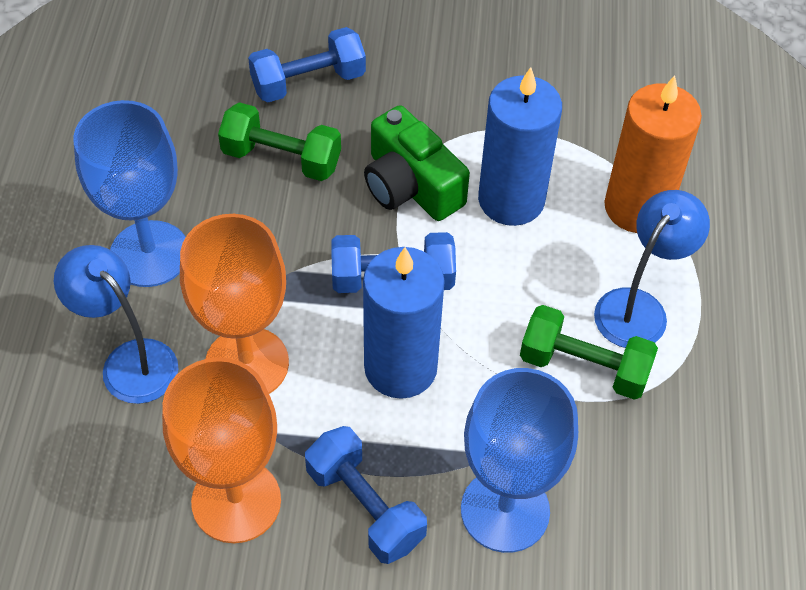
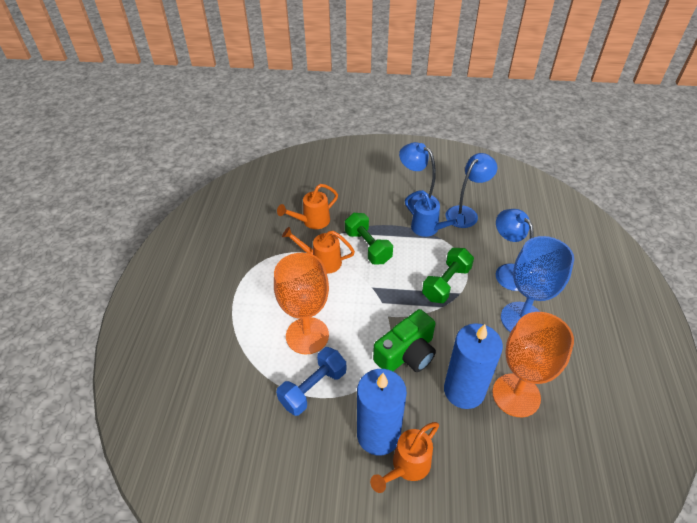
blue dumbbell: 3 -> 1
blue goblet: 2 -> 1
blue lamp: 2 -> 3
blue watering can: 0 -> 1
orange candle: 1 -> 0
orange watering can: 0 -> 3

